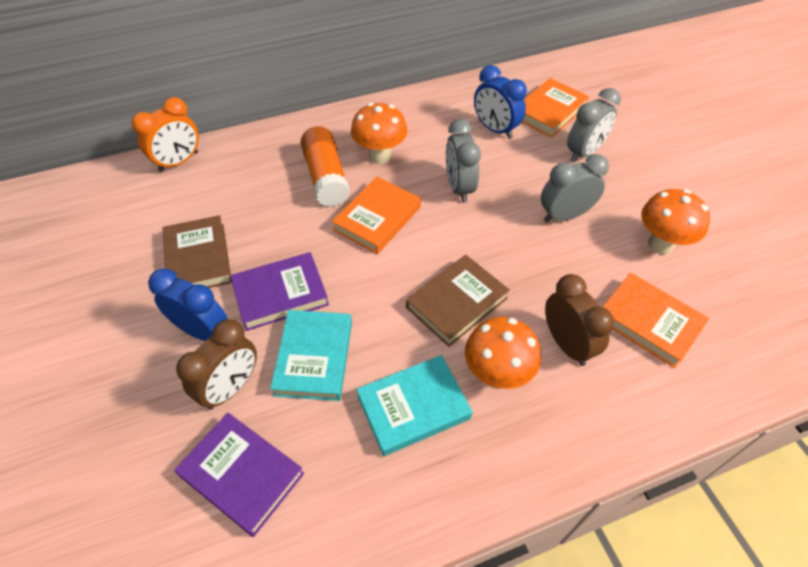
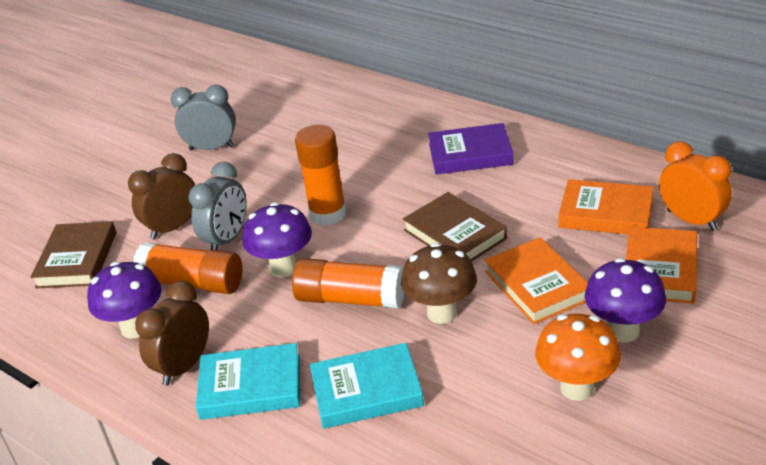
blue clock: 2 -> 0
brown mushroom: 0 -> 1
grey clock: 3 -> 2
orange glue stick: 1 -> 3
orange mushroom: 3 -> 1
purple book: 2 -> 1
purple mushroom: 0 -> 3

